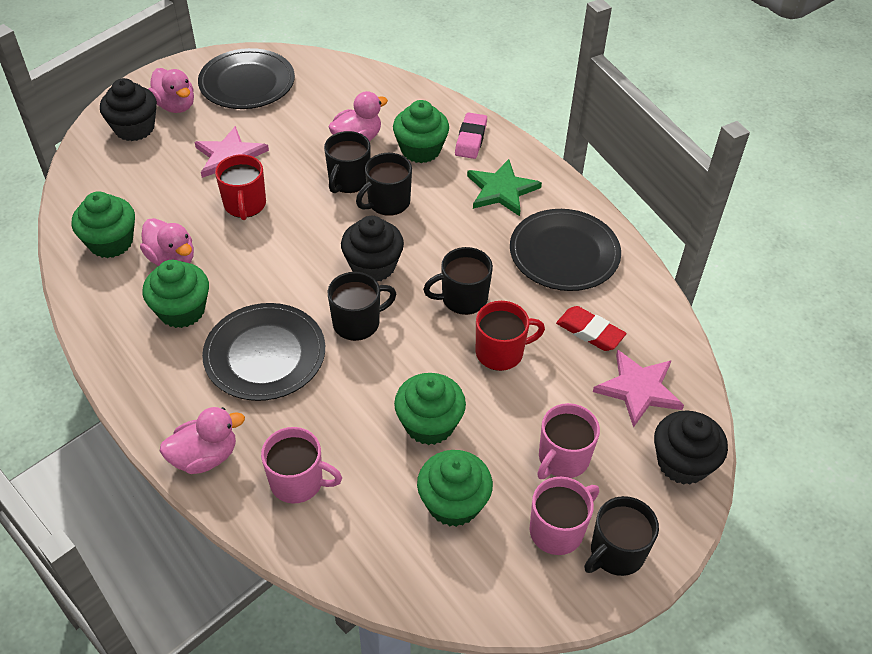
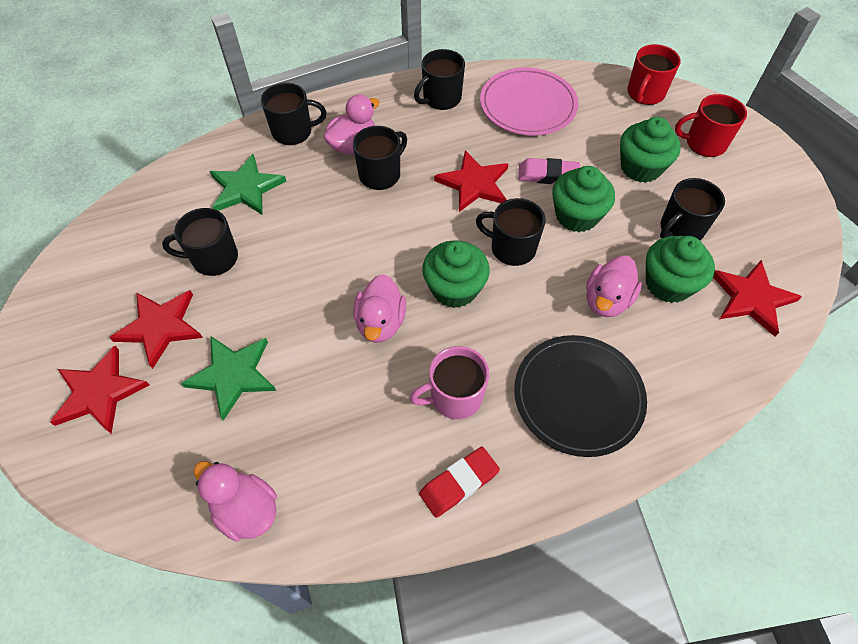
black cupcake: 3 -> 0
black mug: 5 -> 6
black plate: 3 -> 1
green cupcake: 5 -> 4
green star: 1 -> 2
pink mug: 3 -> 1
pink plate: 0 -> 1
pink star: 2 -> 0
red star: 0 -> 4

